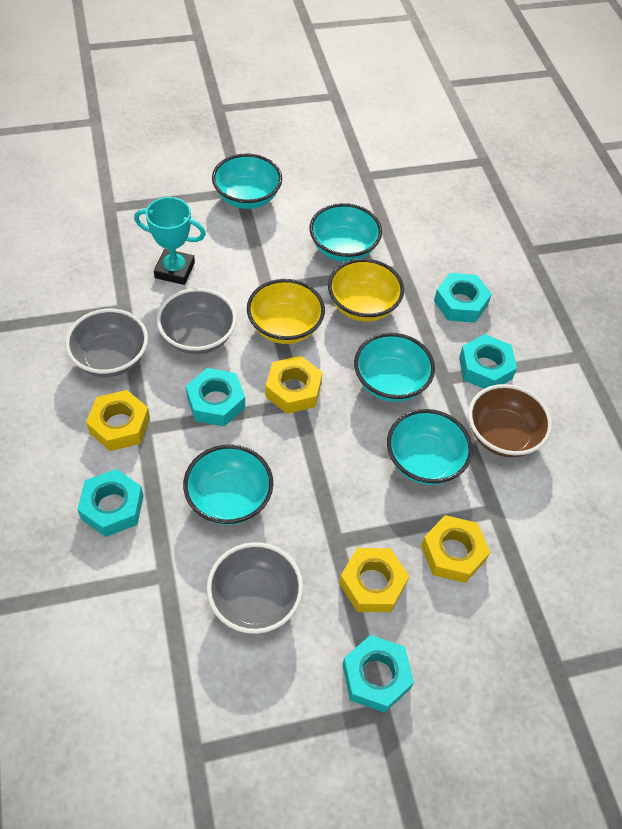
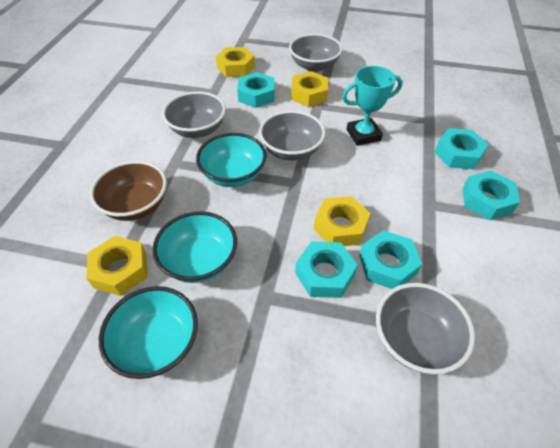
grey bowl: 3 -> 4
turquoise bowl: 5 -> 3
yellow bowl: 2 -> 0

